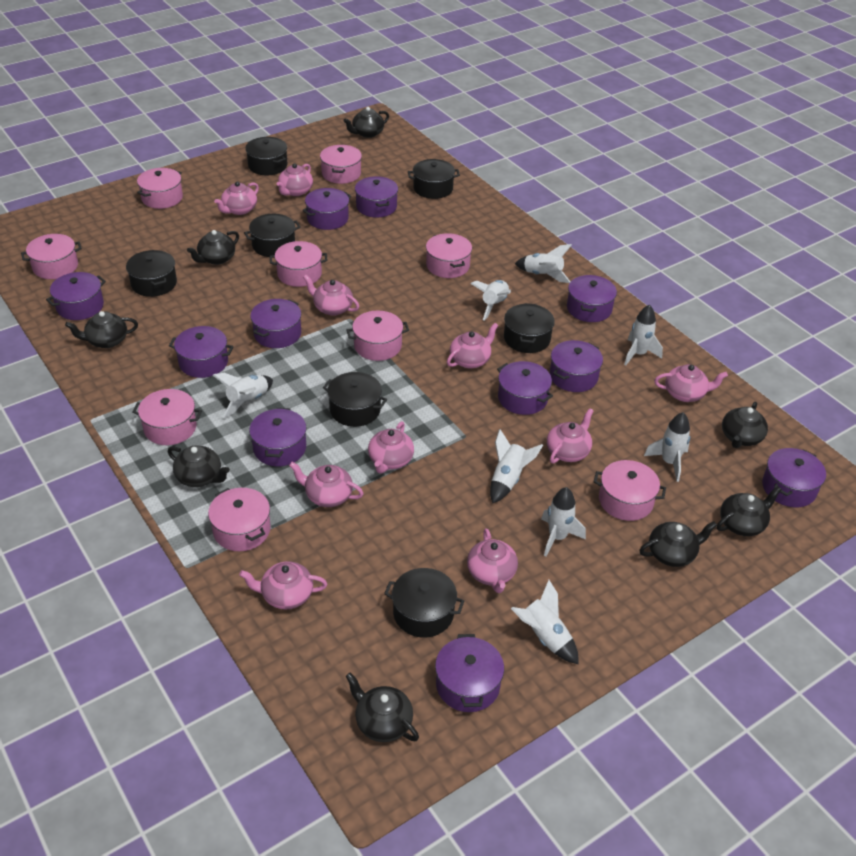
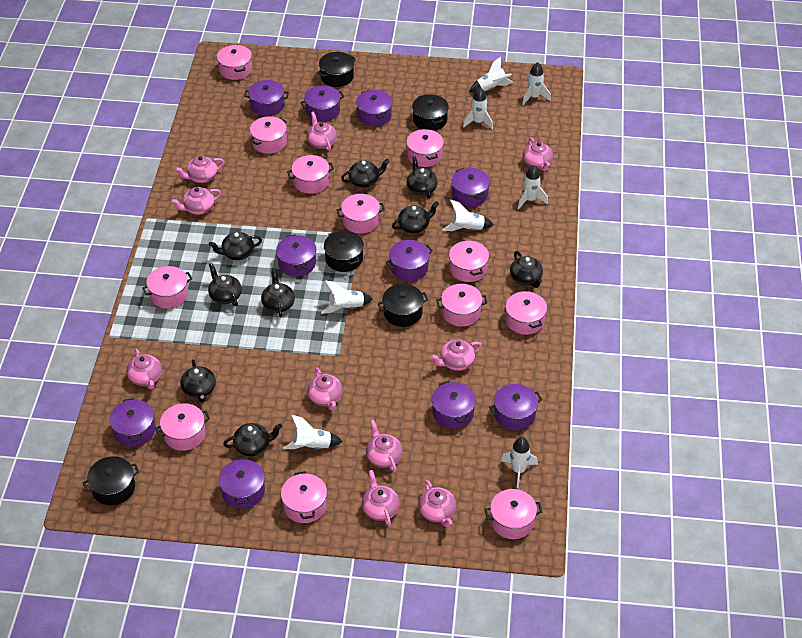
black pot: 7 -> 5
black teapot: 8 -> 9
pink pot: 9 -> 12
purple pot: 11 -> 10

